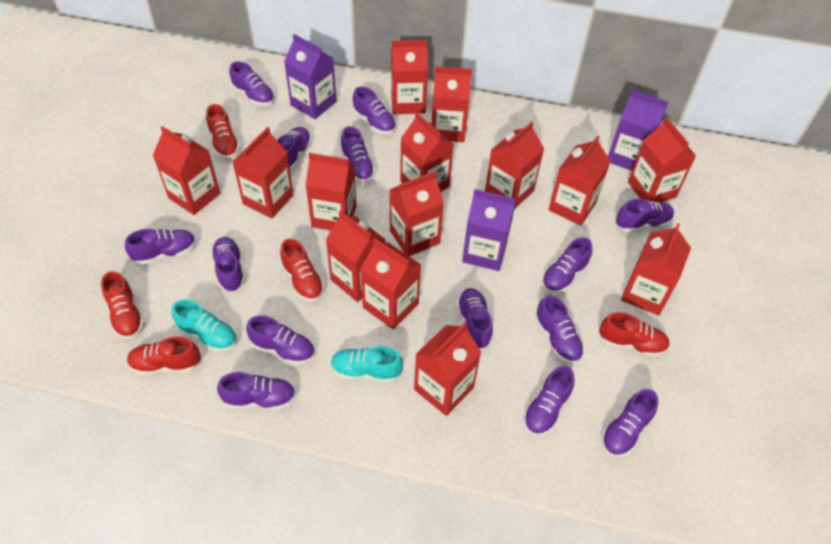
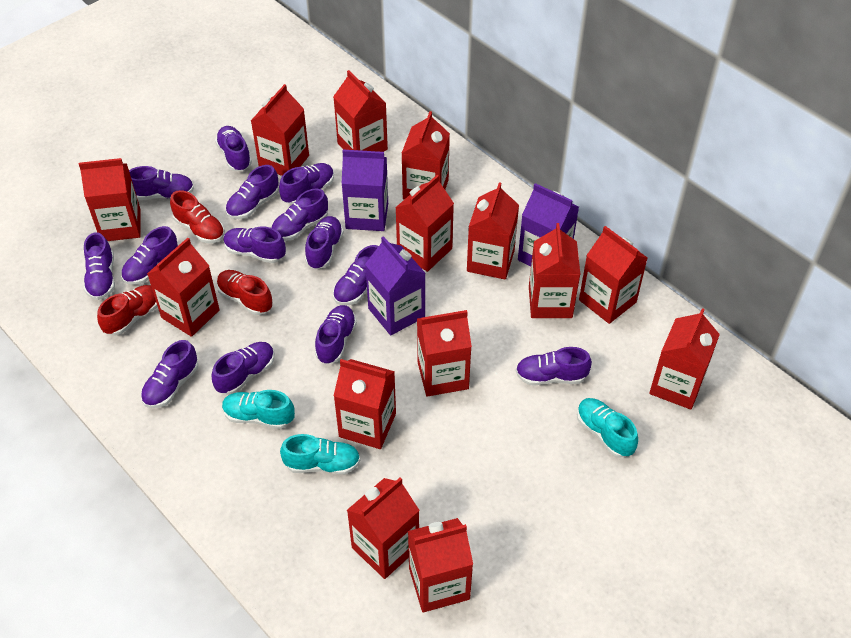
red shoe: 5 -> 3
turquoise shoe: 2 -> 3

